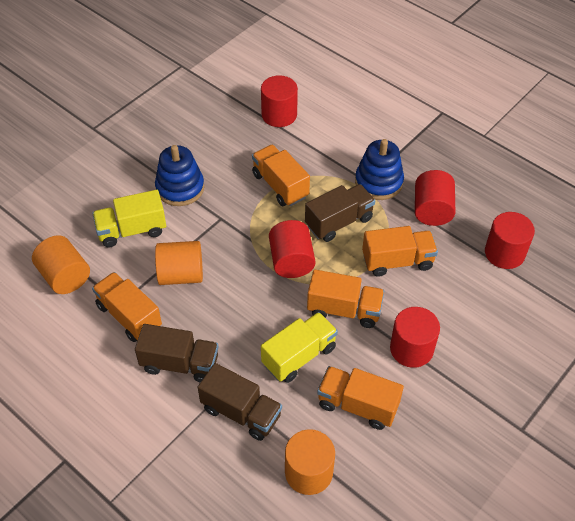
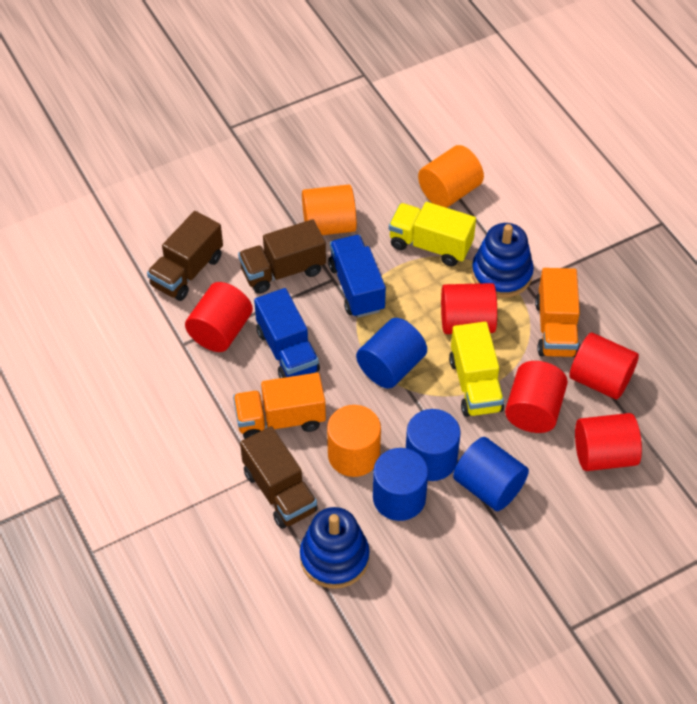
blue cylinder: 0 -> 4
blue truck: 0 -> 2
orange truck: 5 -> 2

